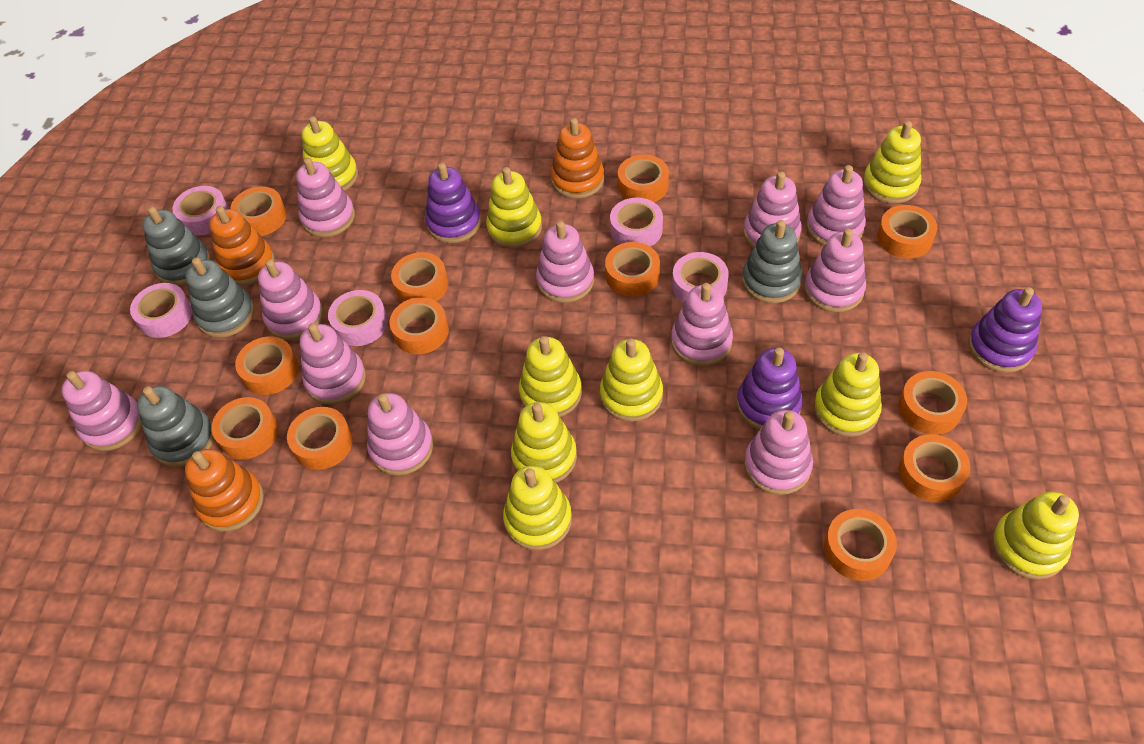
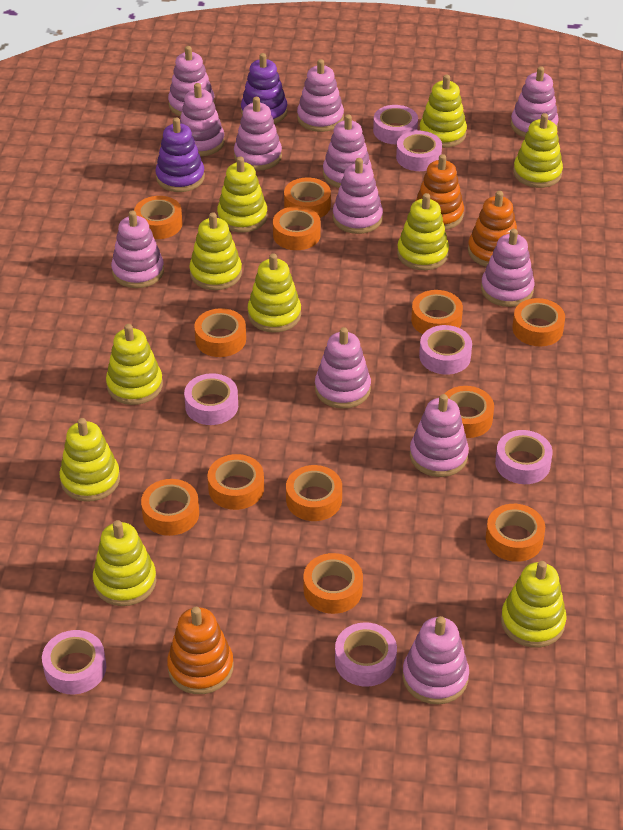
grey stacking toy: 4 -> 0
pink stacking toy: 11 -> 12
pink tape: 5 -> 7
purple stacking toy: 3 -> 2
yellow stacking toy: 9 -> 10

